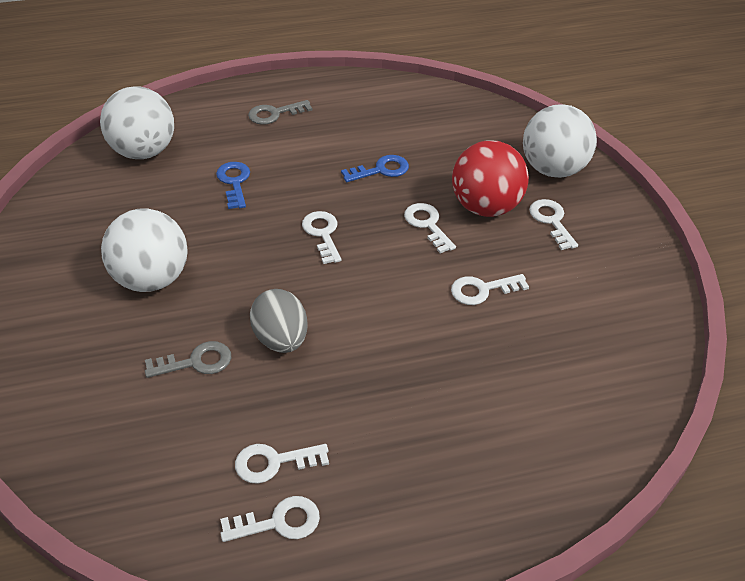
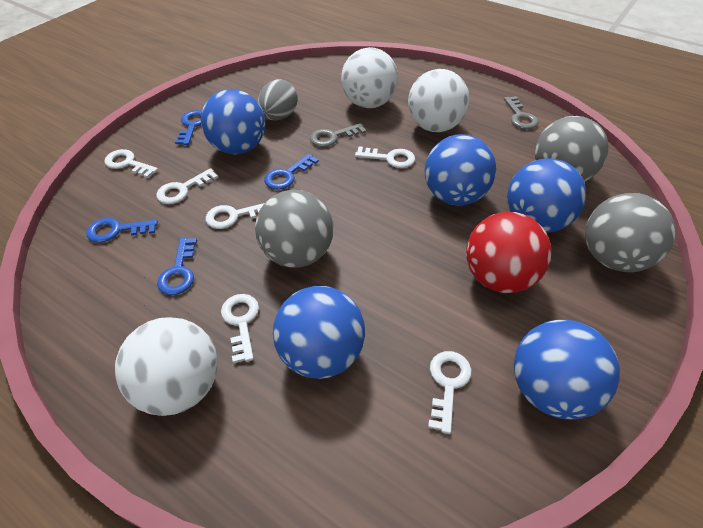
blue ball: 0 -> 5
blue key: 2 -> 4
grey ball: 0 -> 3

